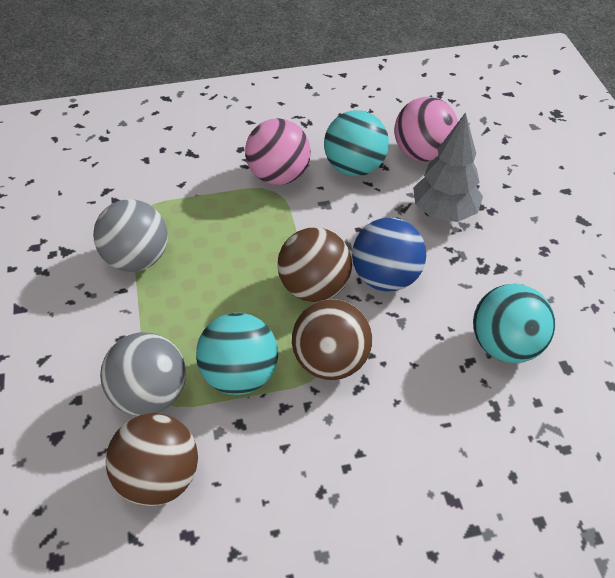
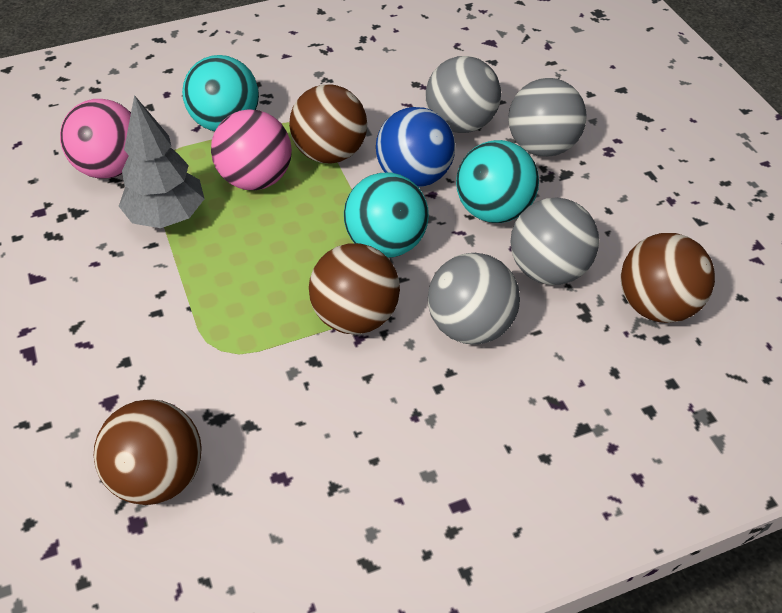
brown ball: 3 -> 4
grey ball: 2 -> 4

